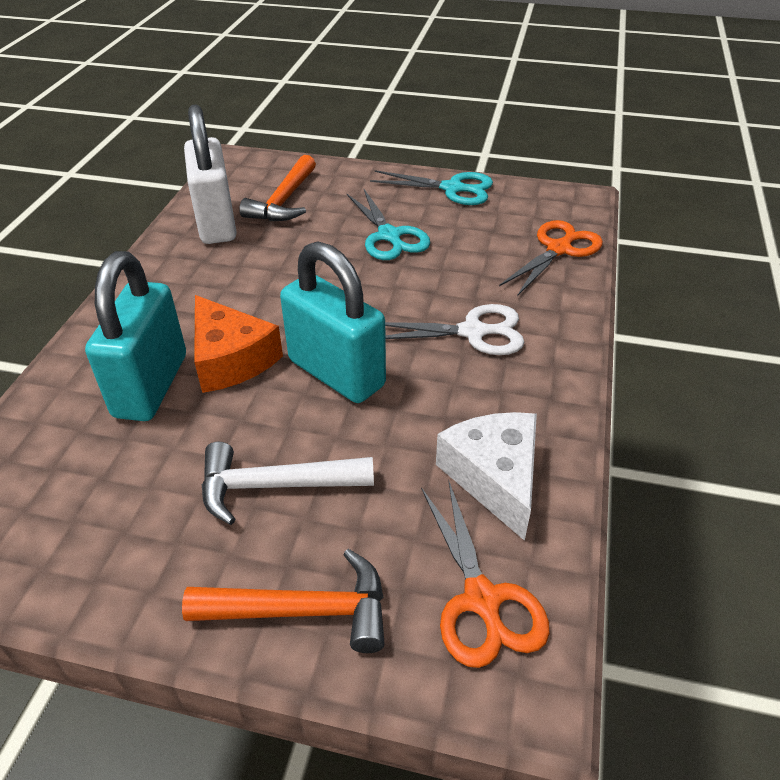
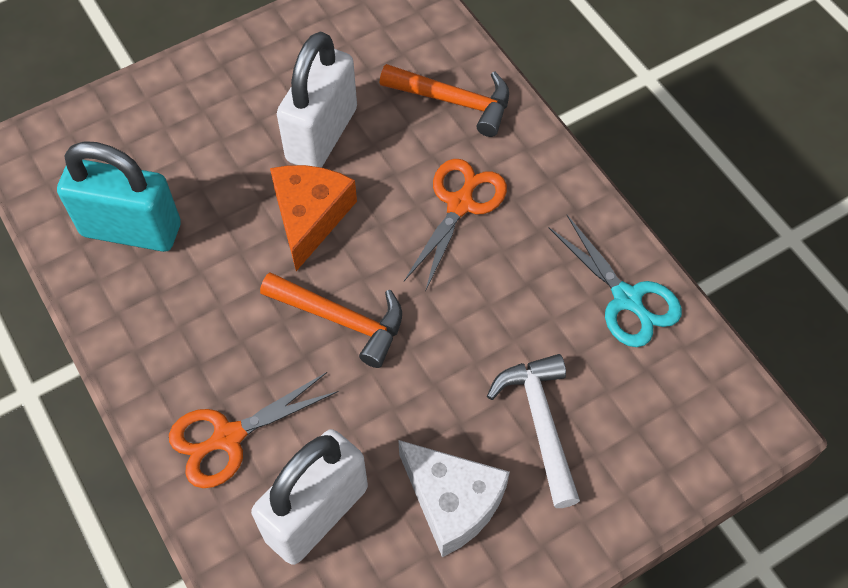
turquoise padlock: 2 -> 1
turquoise scissors: 2 -> 1
white padlock: 1 -> 2
white scissors: 1 -> 0

